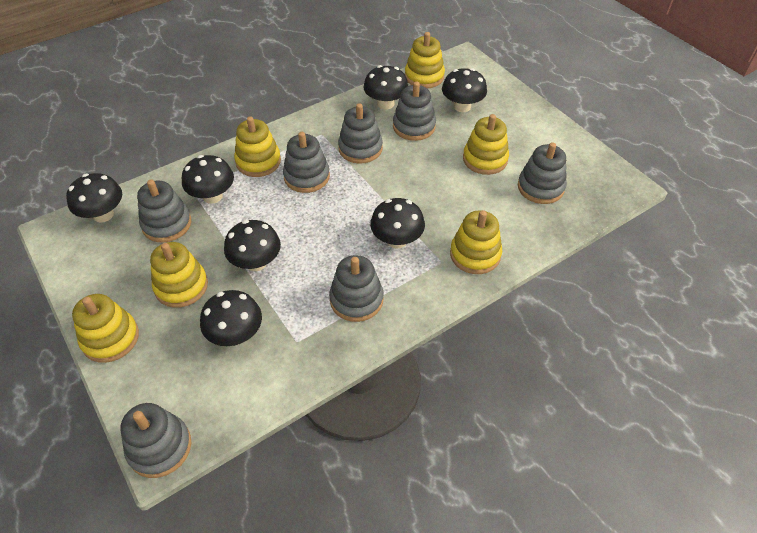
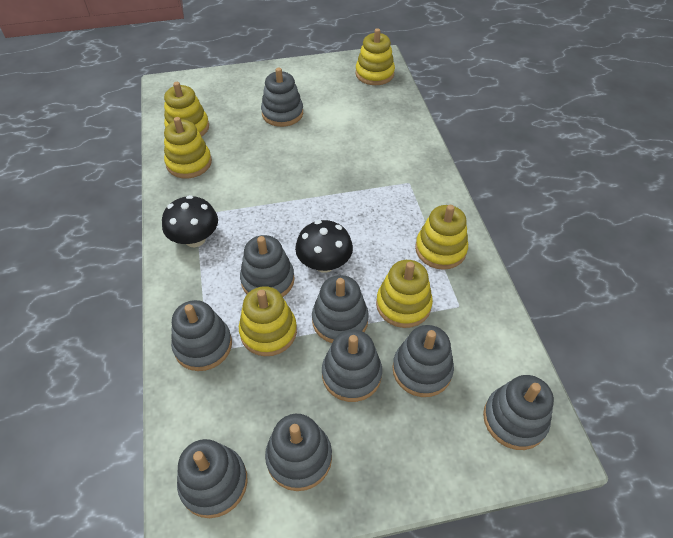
black mushroom: 7 -> 2
grey stacking toy: 7 -> 9

